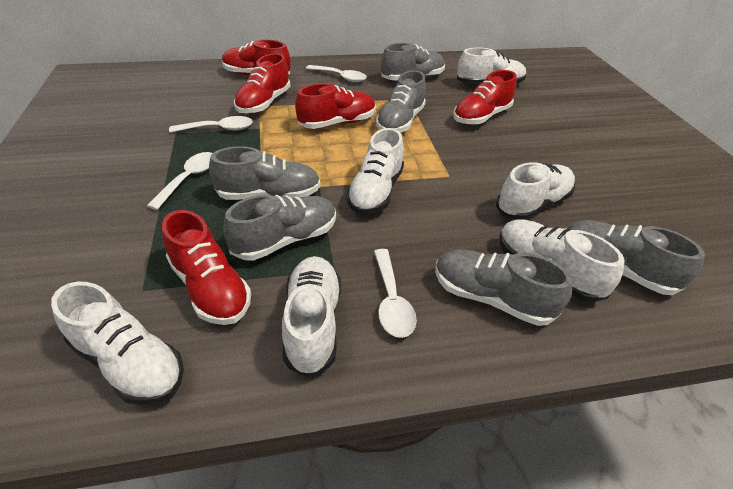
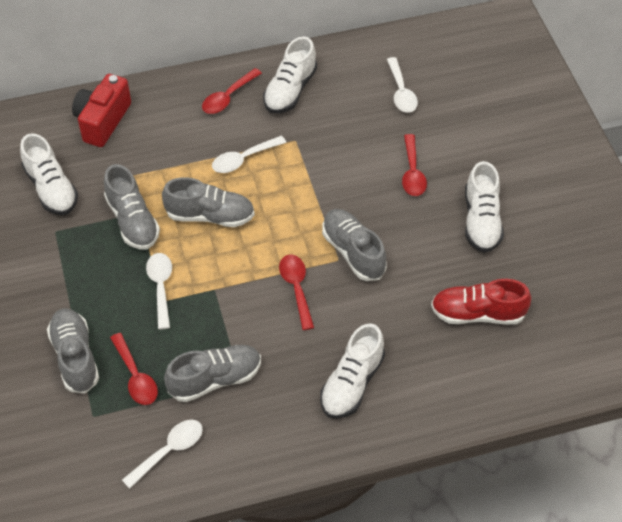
grey shoe: 6 -> 5
red camera: 0 -> 1
red shoe: 5 -> 1
red spoon: 0 -> 4
white shoe: 6 -> 4

